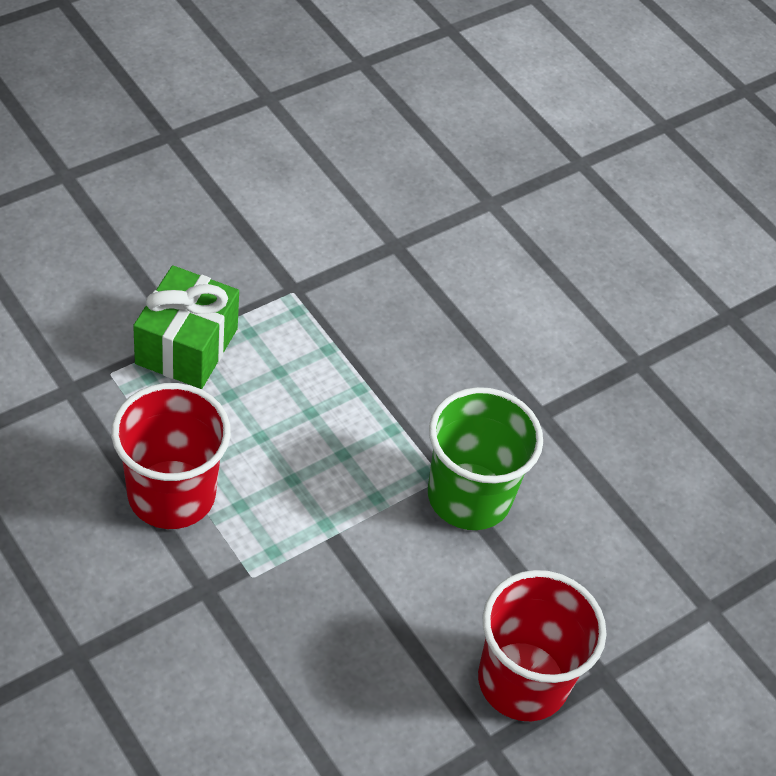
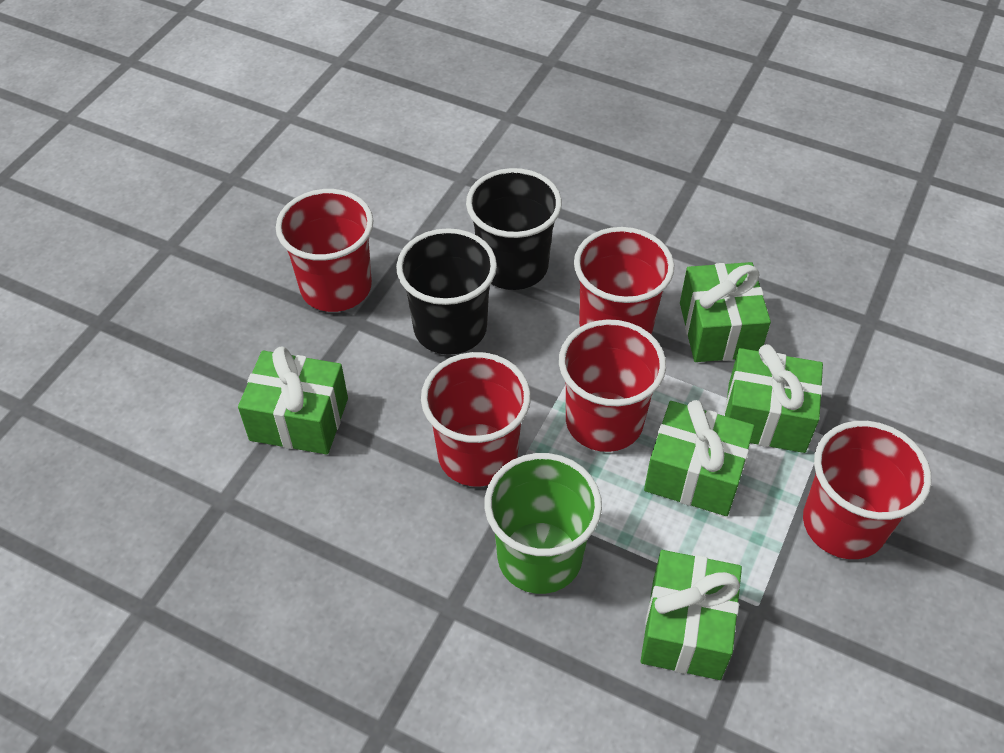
black cup: 0 -> 2
green gift: 1 -> 5
red cup: 2 -> 5

